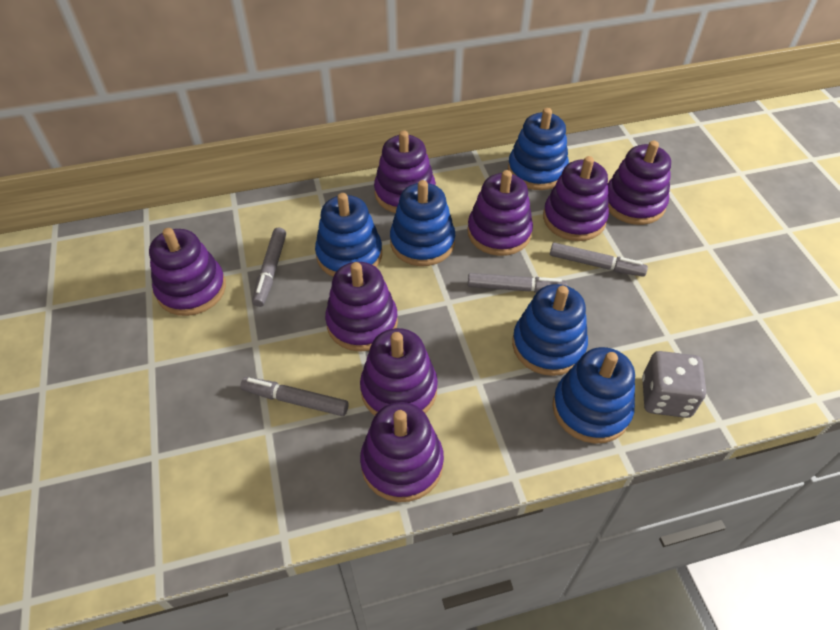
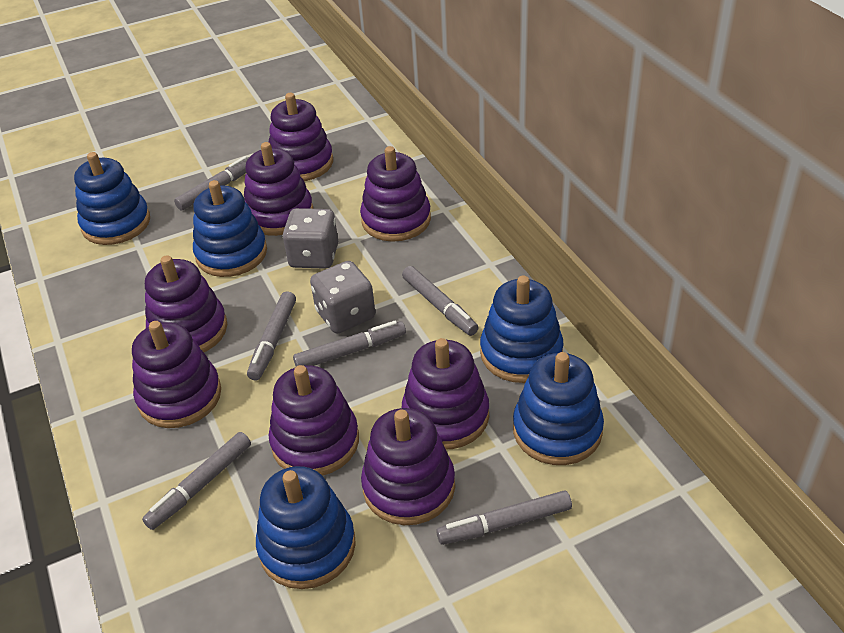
grey dice: 1 -> 2
grey marker: 4 -> 6

